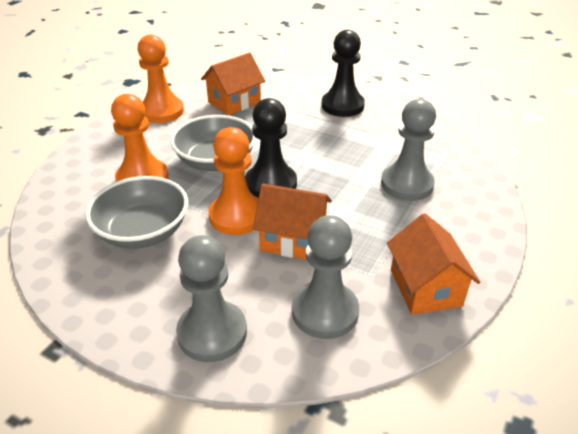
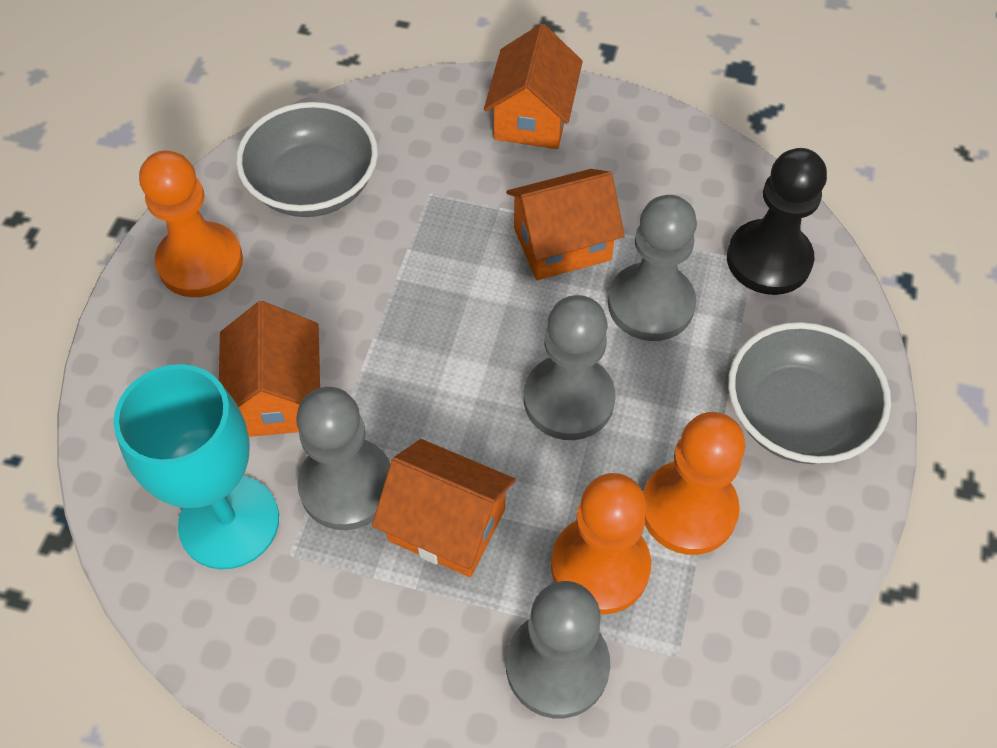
black pawn: 2 -> 1
grey pawn: 3 -> 4
orange house: 3 -> 4
turquoise goblet: 0 -> 1

